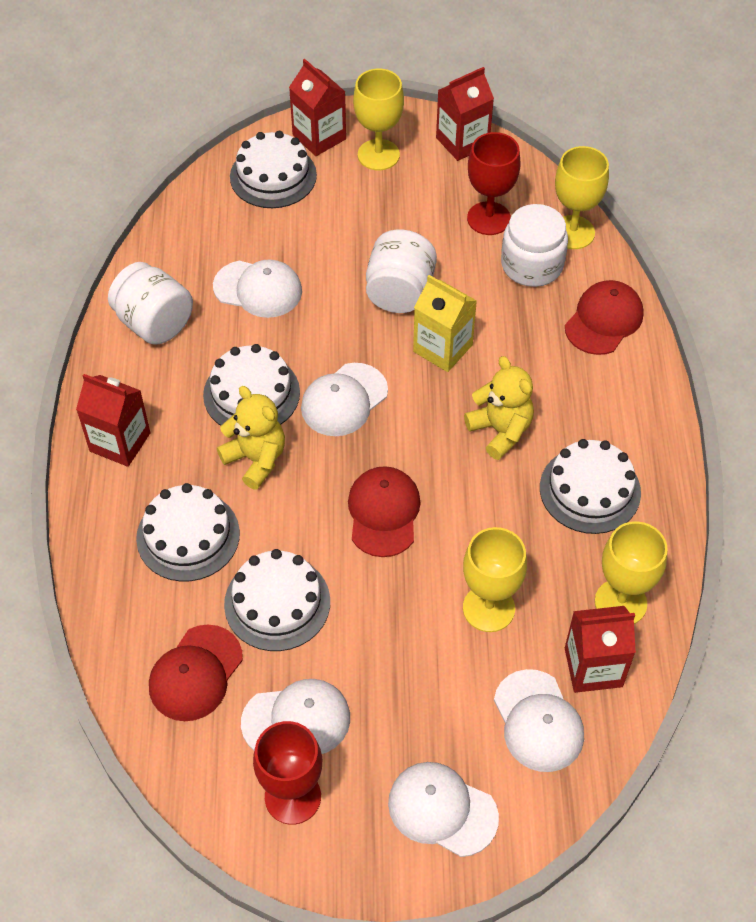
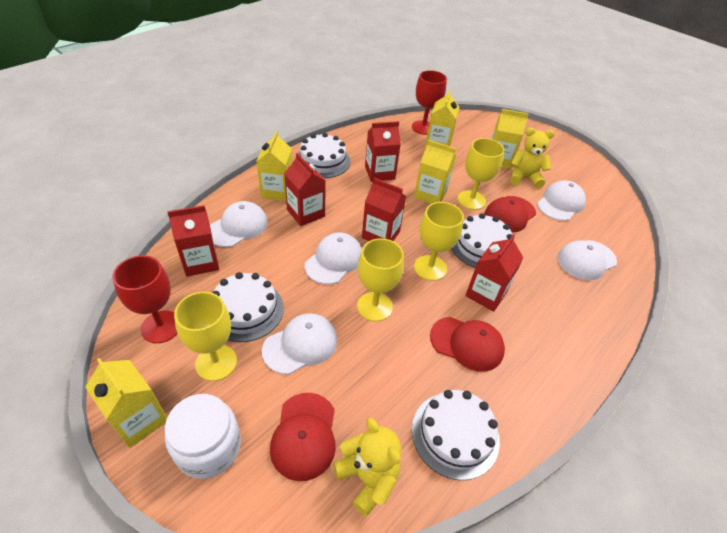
red carton: 4 -> 5
white cake: 5 -> 4
white jar: 3 -> 1
yellow carton: 1 -> 5

